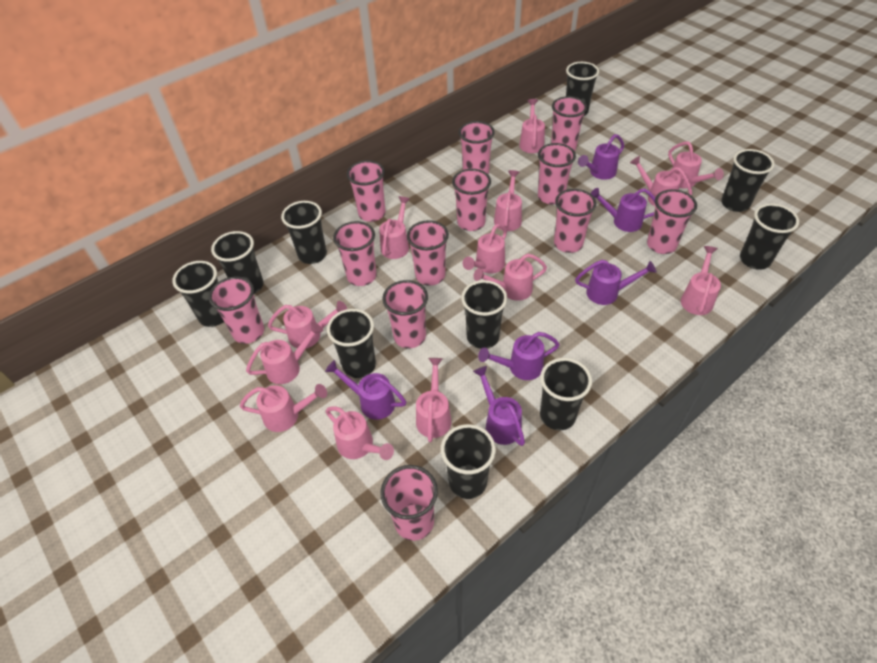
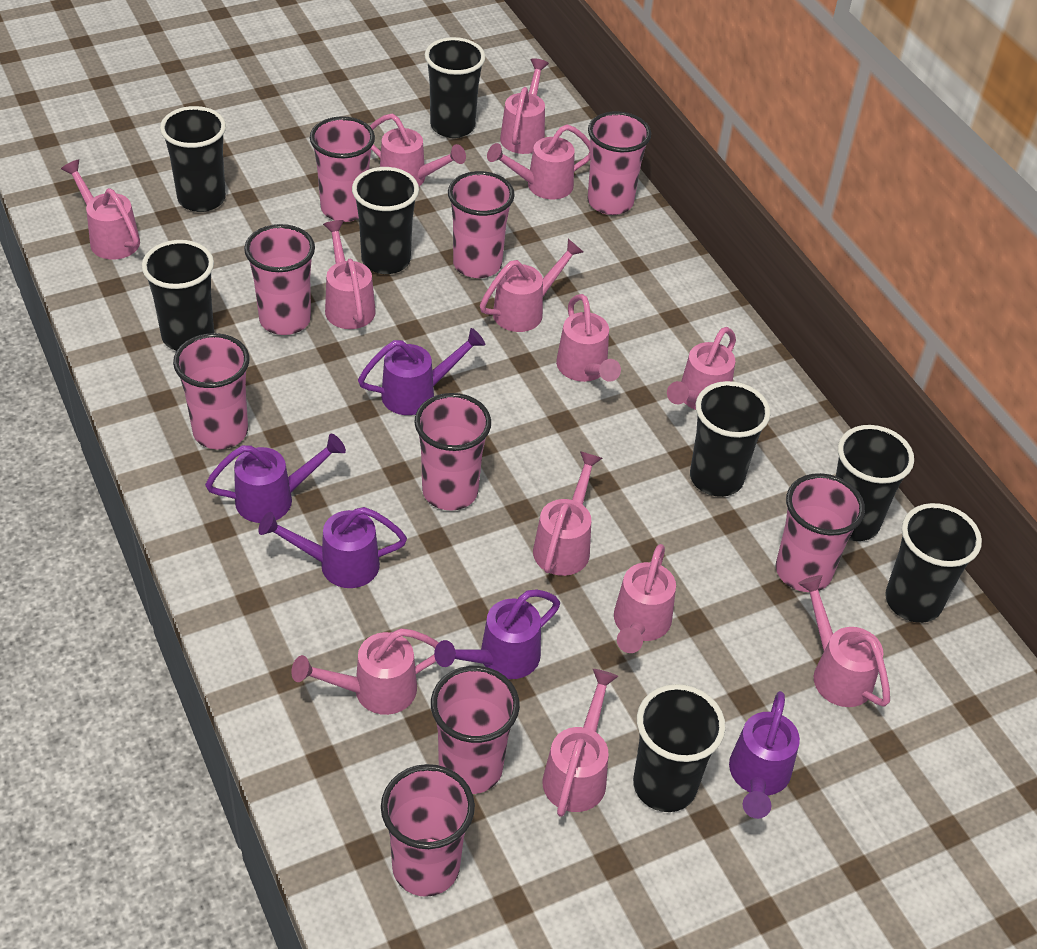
black cup: 10 -> 8
pink cup: 12 -> 9
purple watering can: 6 -> 5

